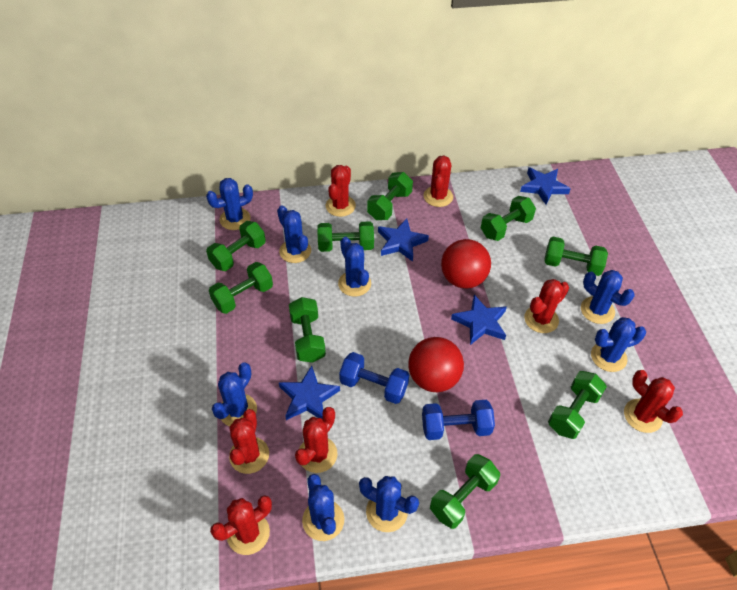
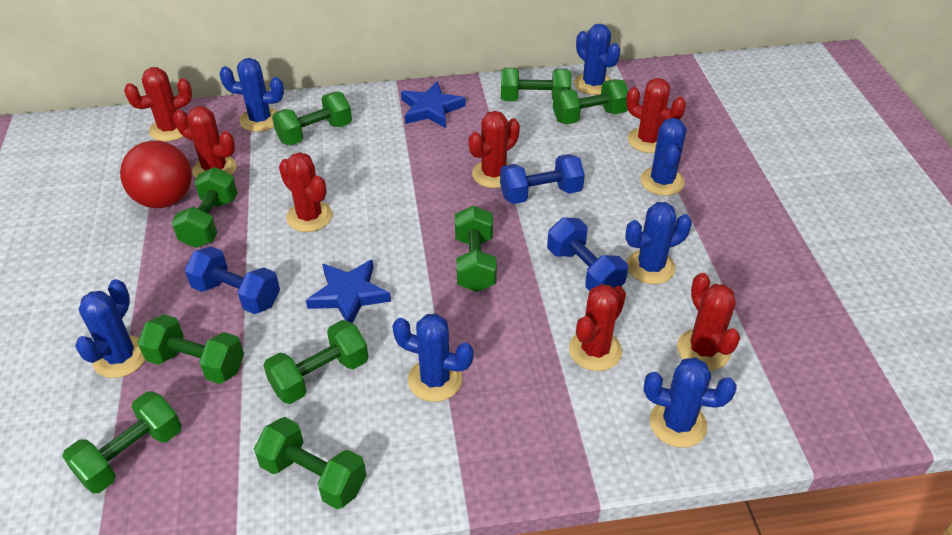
blue cactus: 8 -> 7
blue dumbbell: 2 -> 3
blue star: 4 -> 2
red ball: 2 -> 1

